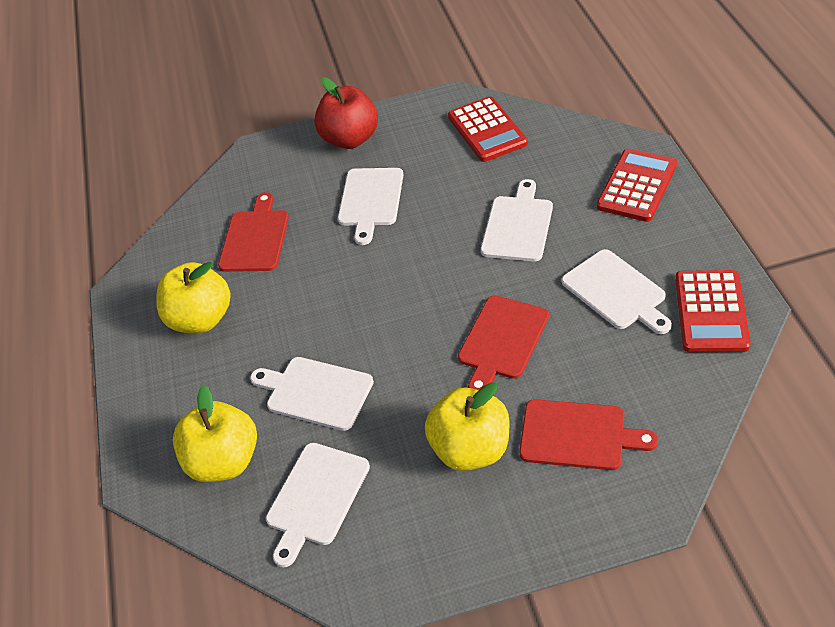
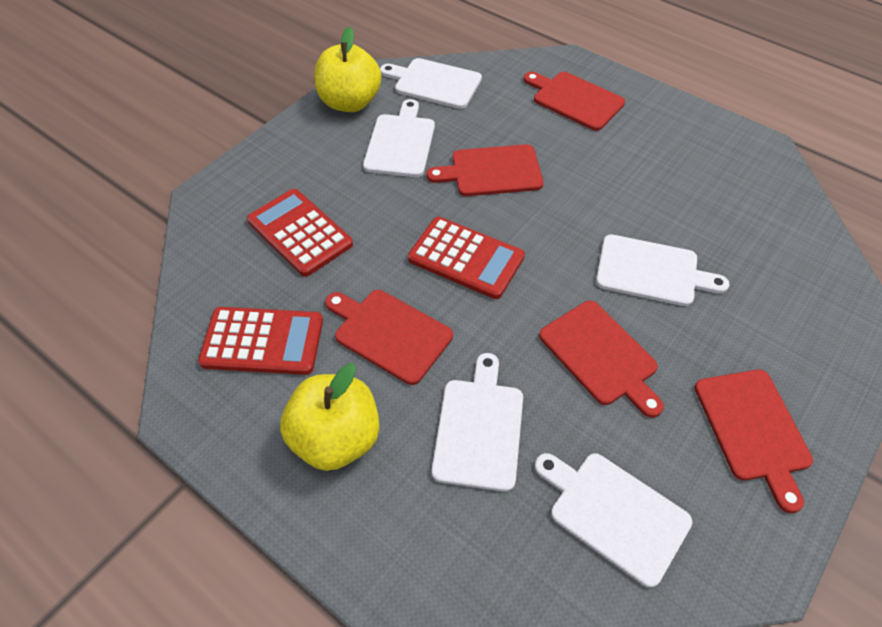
red apple: 1 -> 0
red cutting board: 3 -> 5
yellow apple: 3 -> 2

